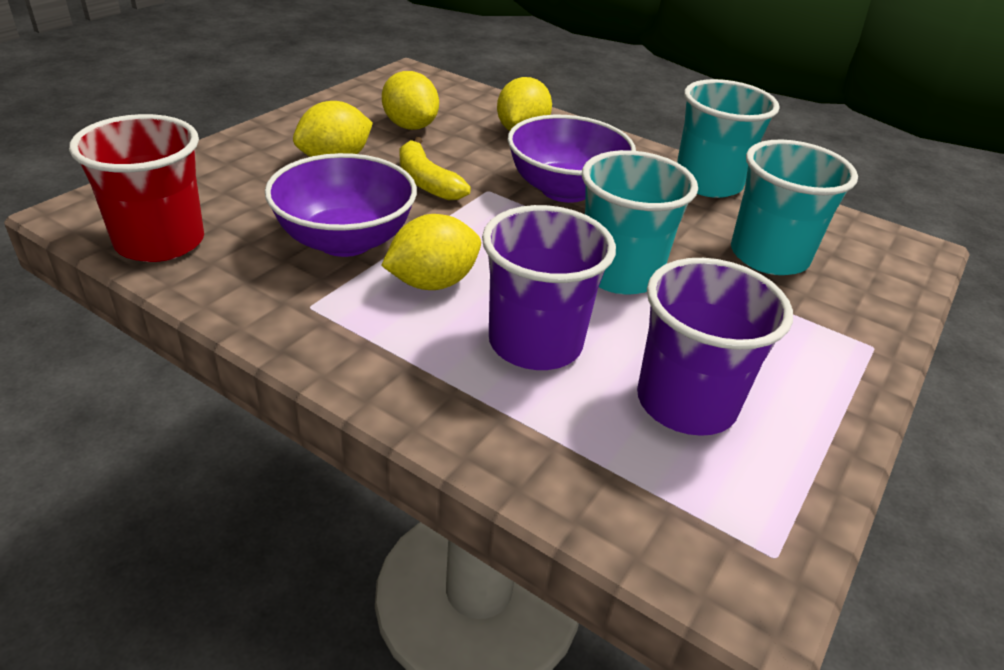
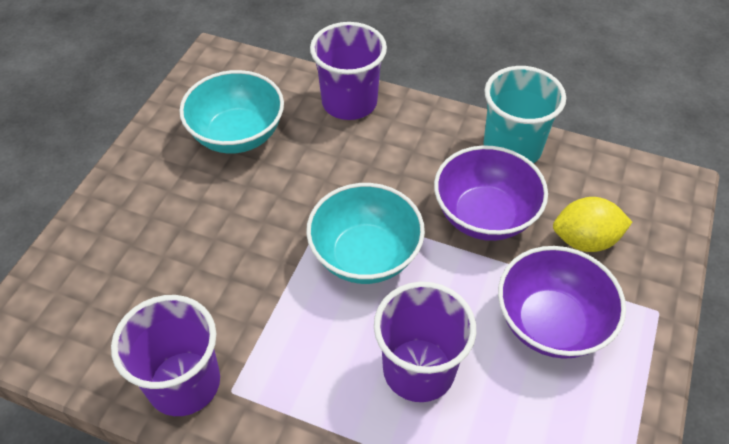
purple cup: 2 -> 3
red cup: 1 -> 0
turquoise bowl: 0 -> 2
turquoise cup: 3 -> 1
yellow banana: 1 -> 0
yellow lemon: 4 -> 1

